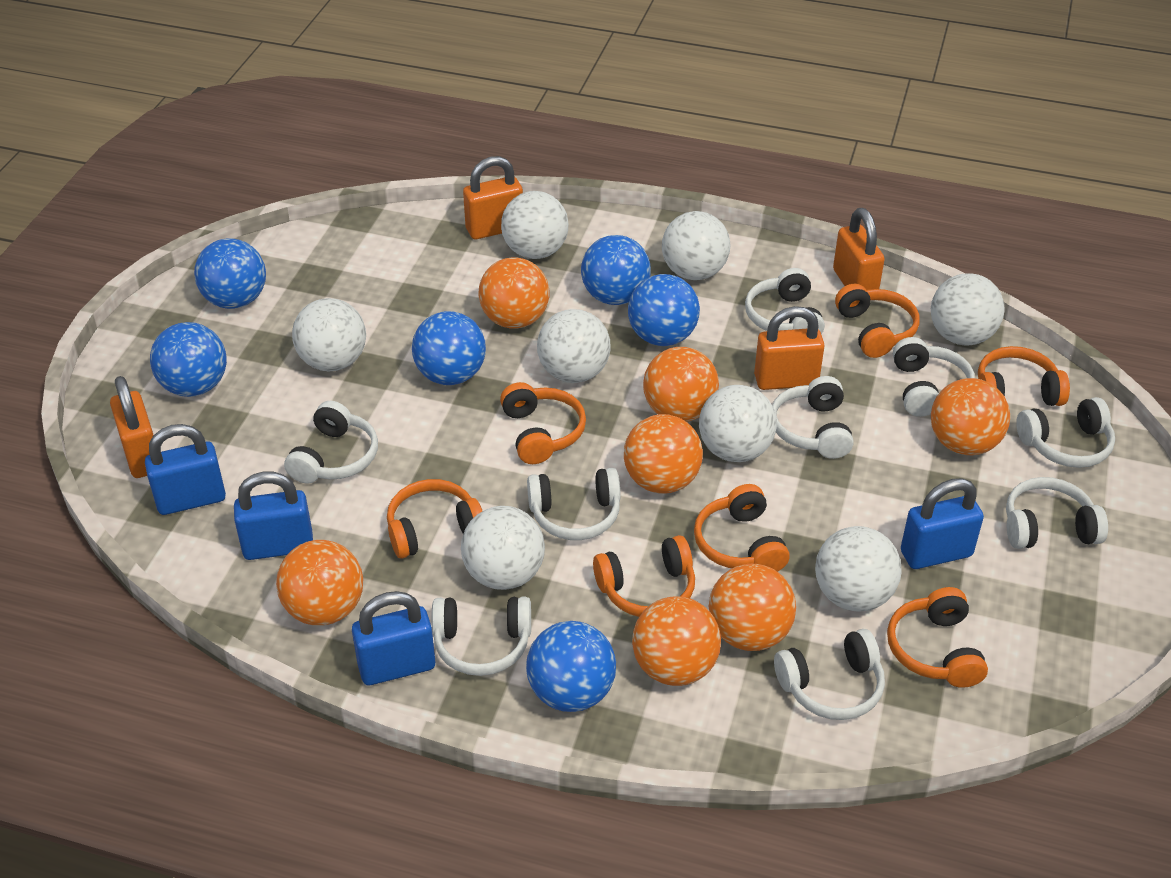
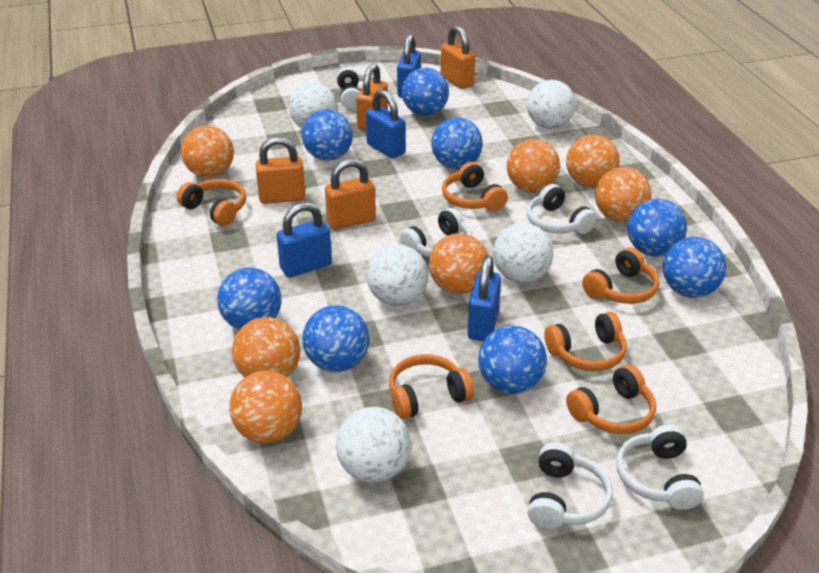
blue ball: 6 -> 8
orange headphones: 7 -> 6
white ball: 8 -> 5
white headphones: 9 -> 5

